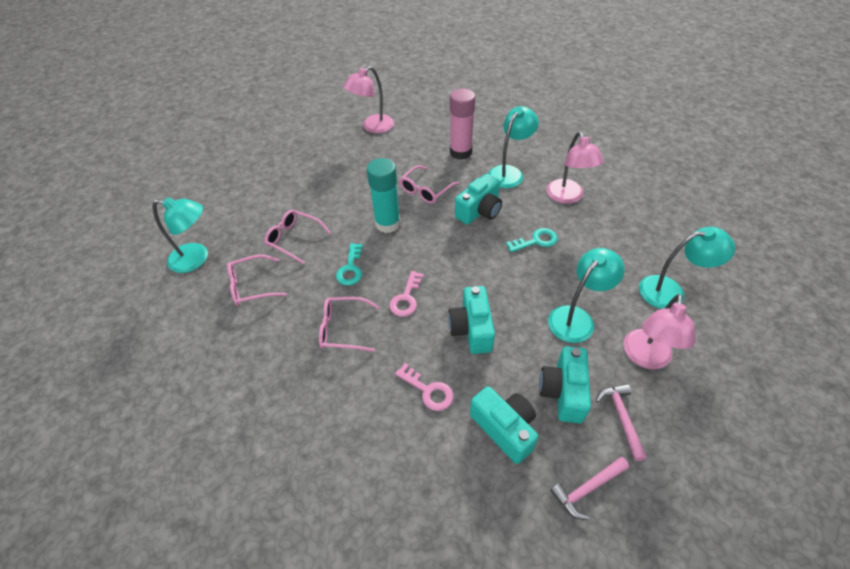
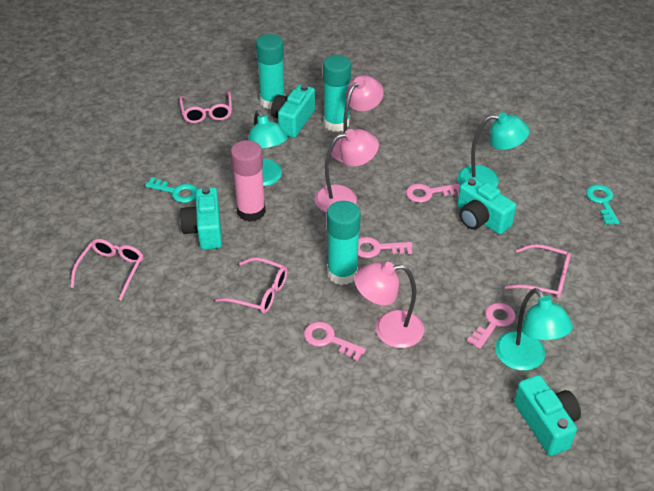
pink hammer: 2 -> 0
pink key: 2 -> 4
turquoise glue stick: 1 -> 3
turquoise lamp: 4 -> 3

